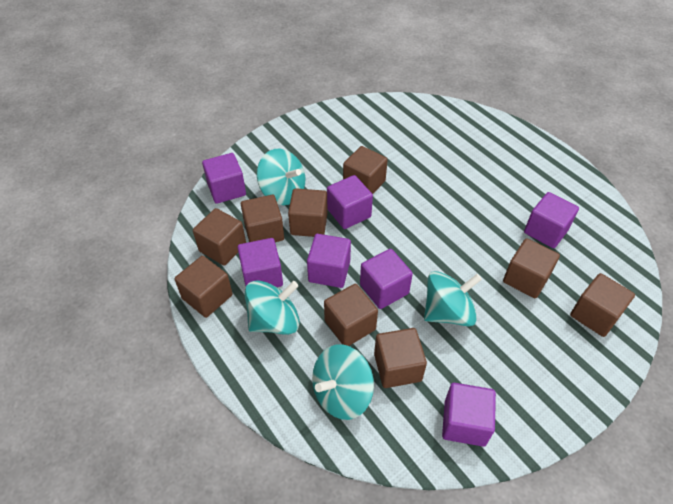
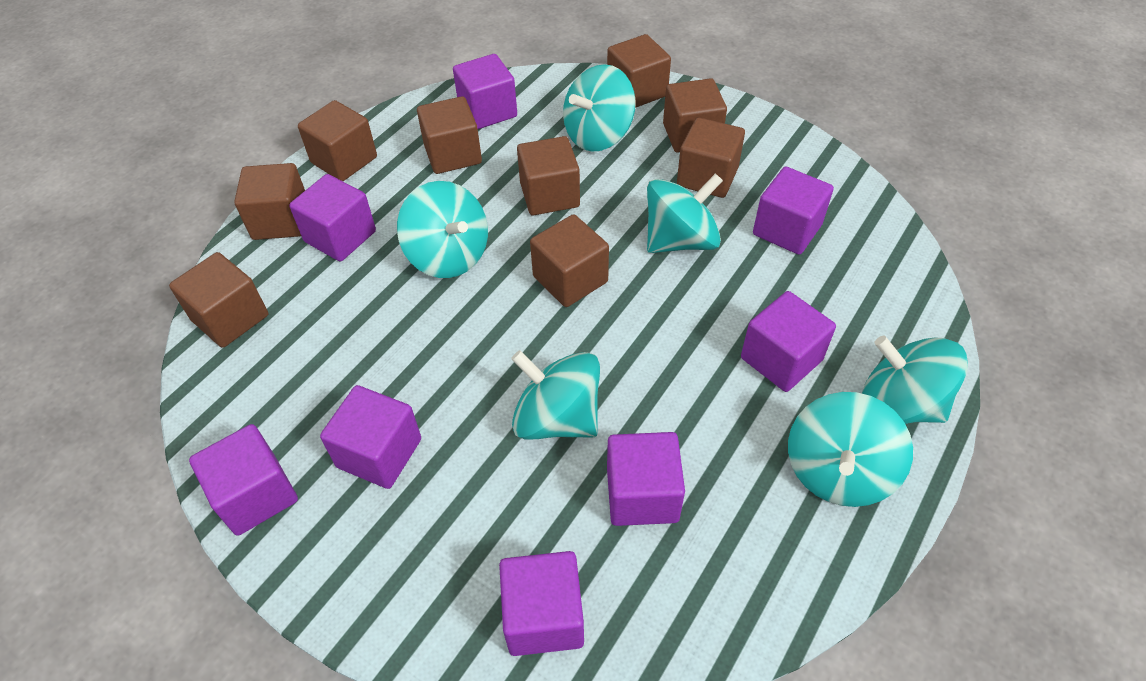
purple cube: 7 -> 8
turquoise spinning top: 4 -> 6

